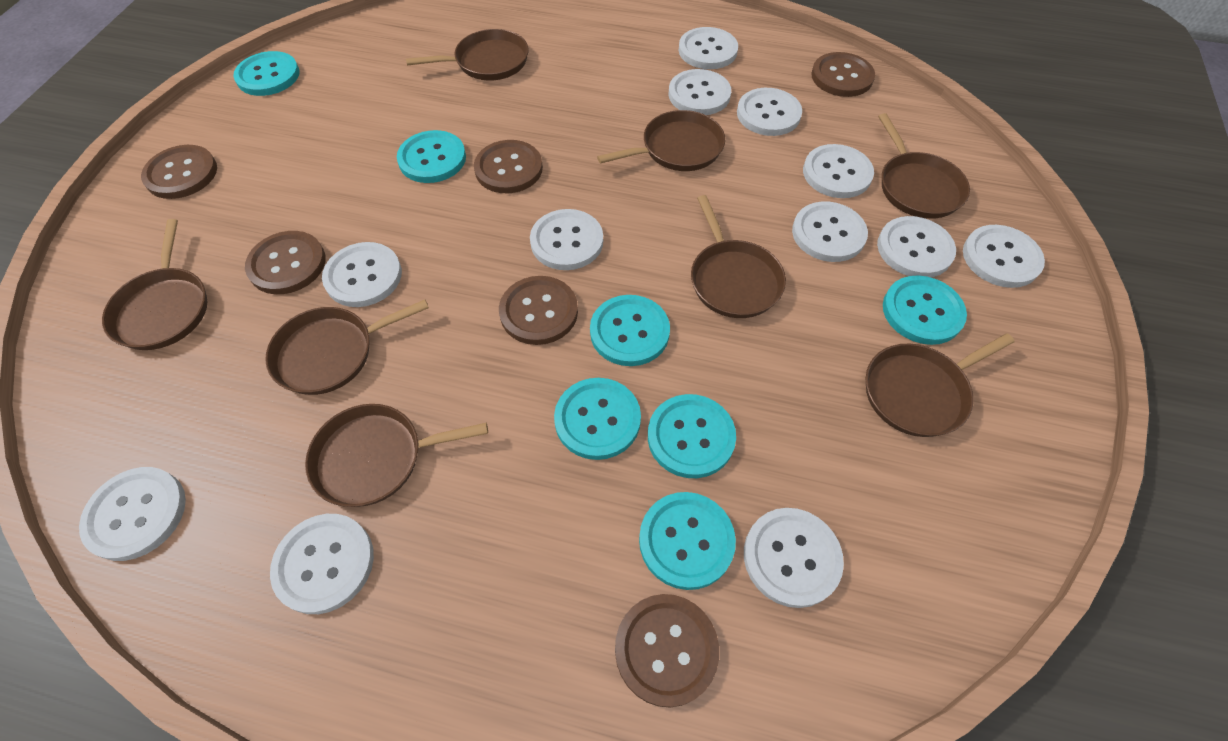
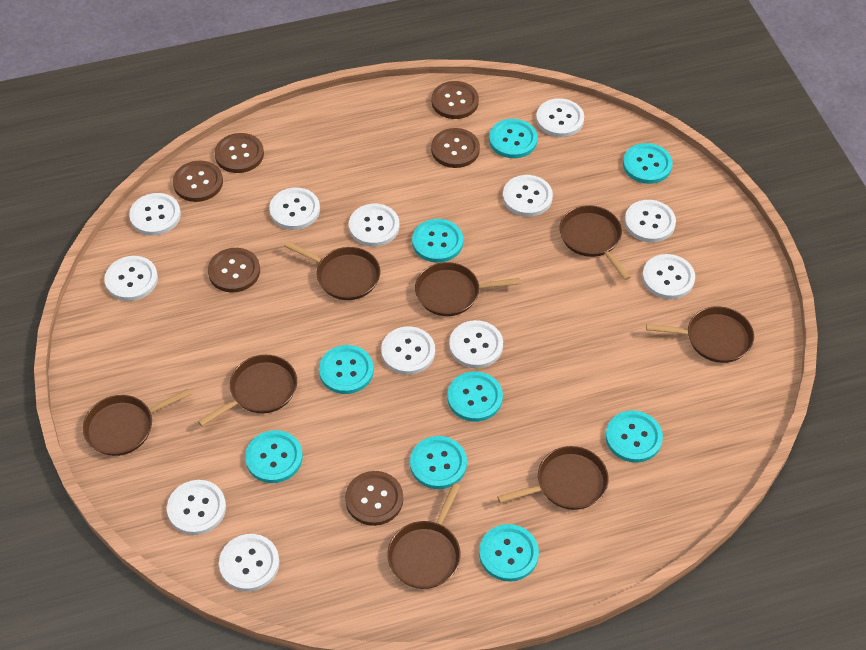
turquoise button: 7 -> 9

